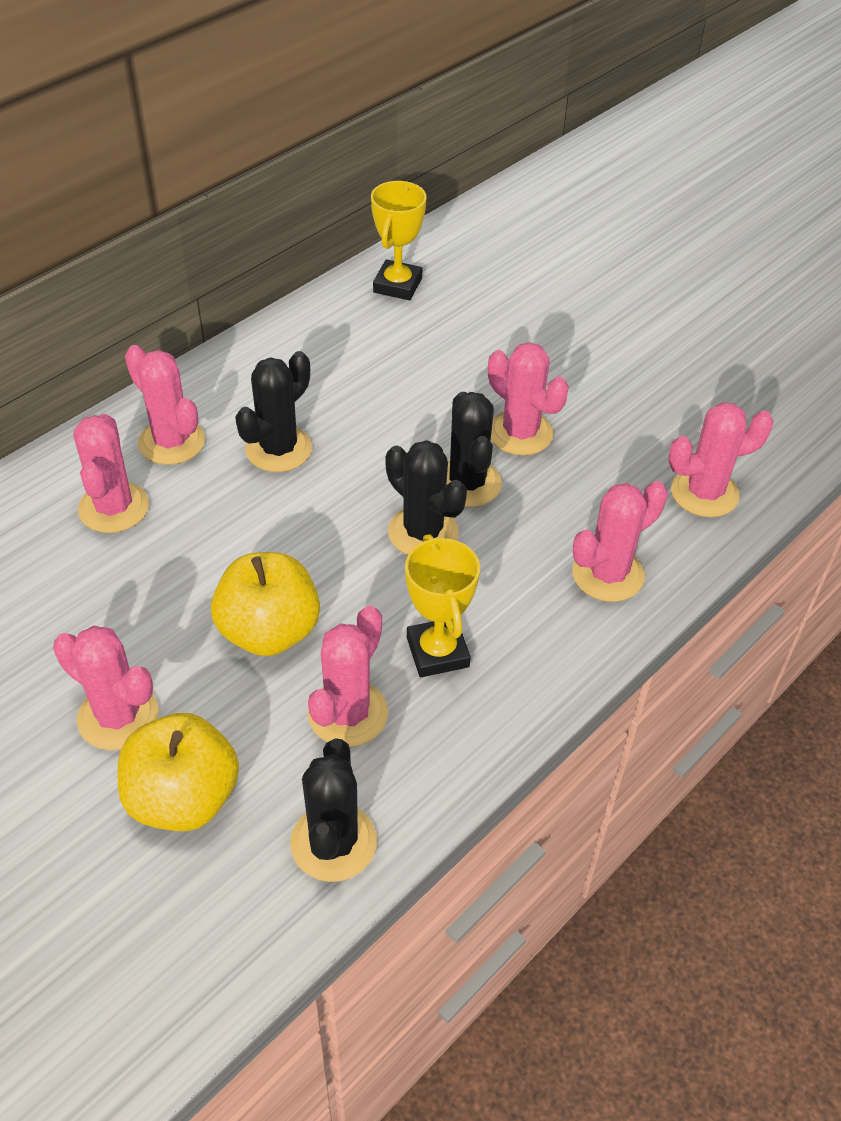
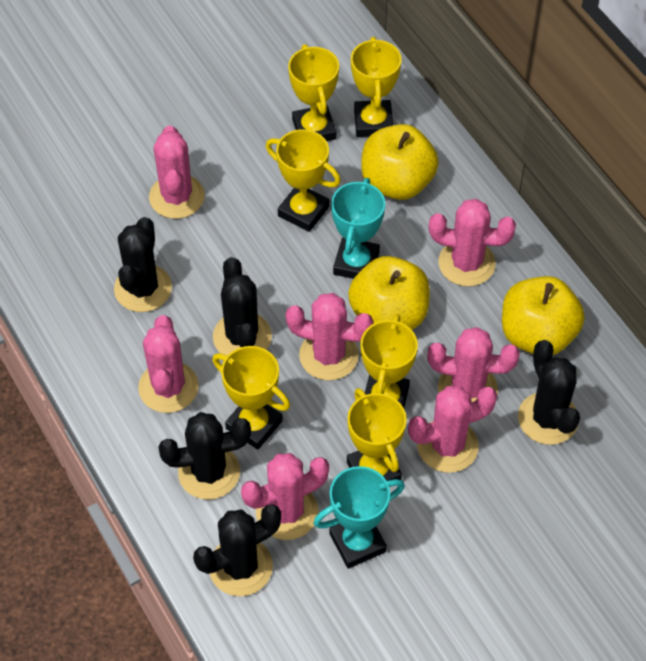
black cactus: 4 -> 5
turquoise trophy: 0 -> 2
yellow apple: 2 -> 3
yellow trophy: 2 -> 6

